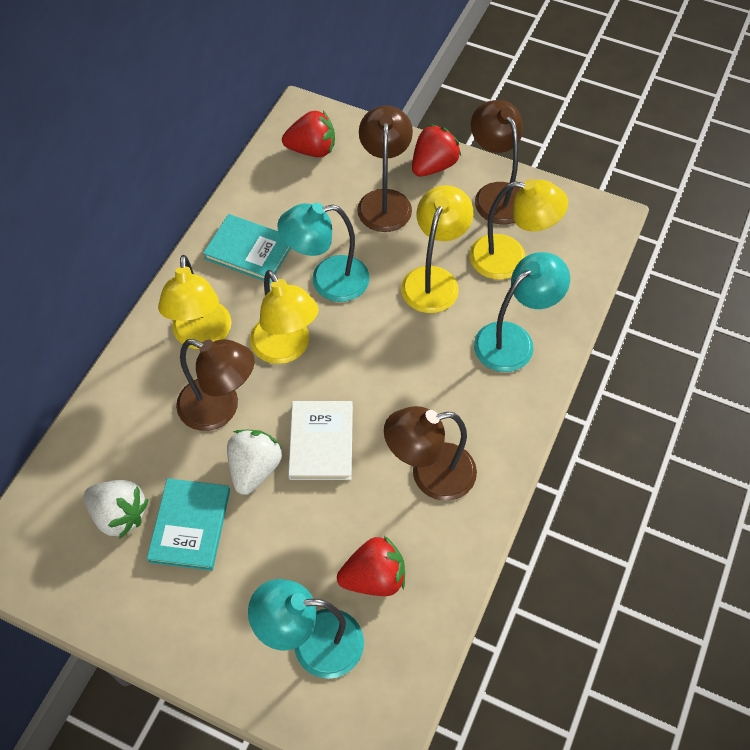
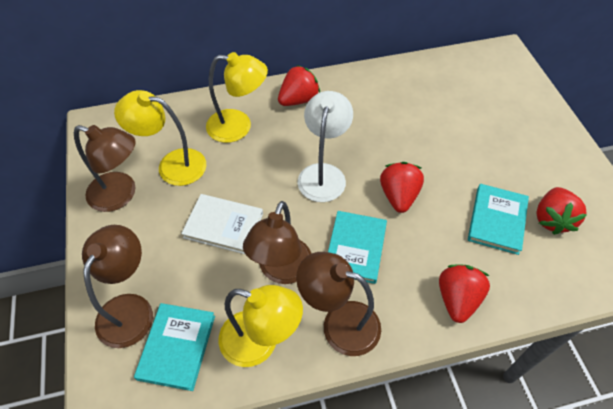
red strawberry: 3 -> 4
turquoise book: 2 -> 3
turquoise lamp: 3 -> 0
white lamp: 0 -> 1
white strawberry: 2 -> 0
yellow lamp: 4 -> 3

